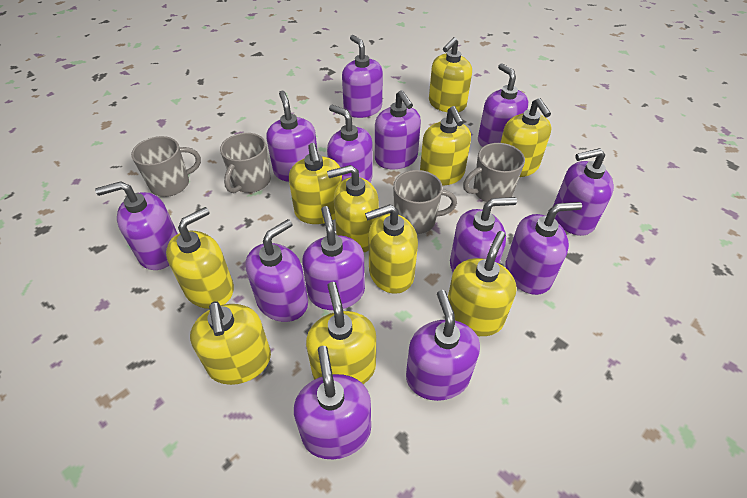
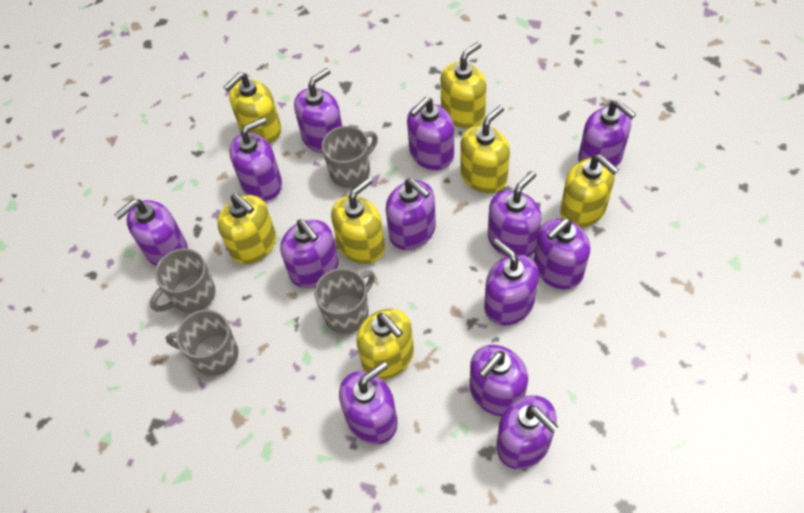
yellow soap dispenser: 10 -> 7

